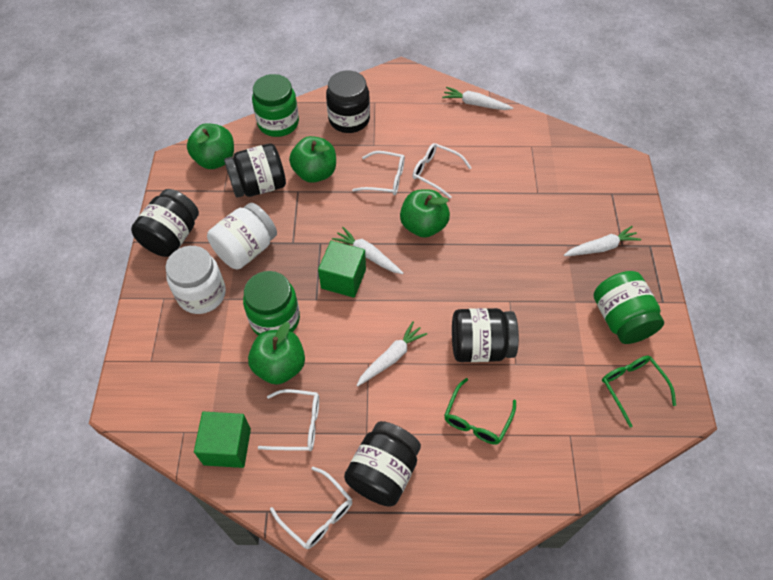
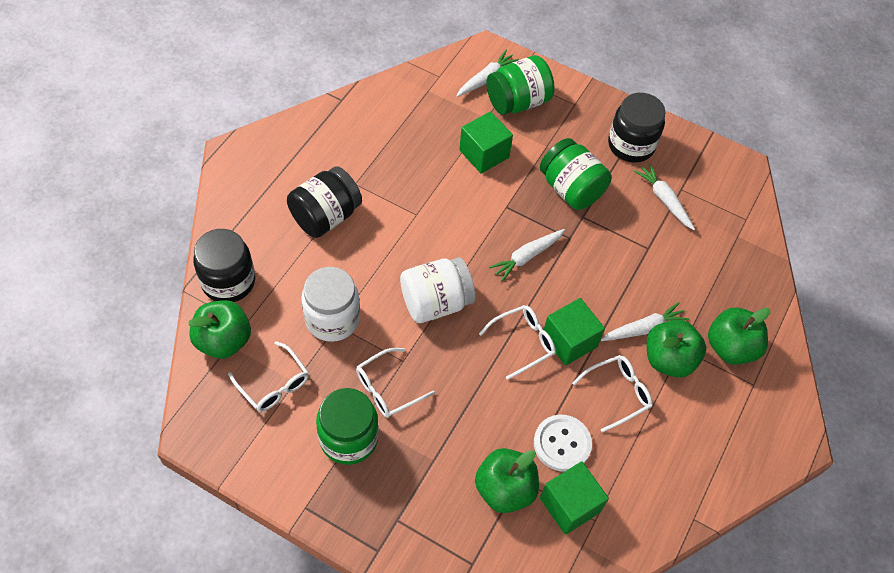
black jar: 5 -> 3
green cube: 2 -> 3
green glasses: 2 -> 0
white button: 0 -> 1

